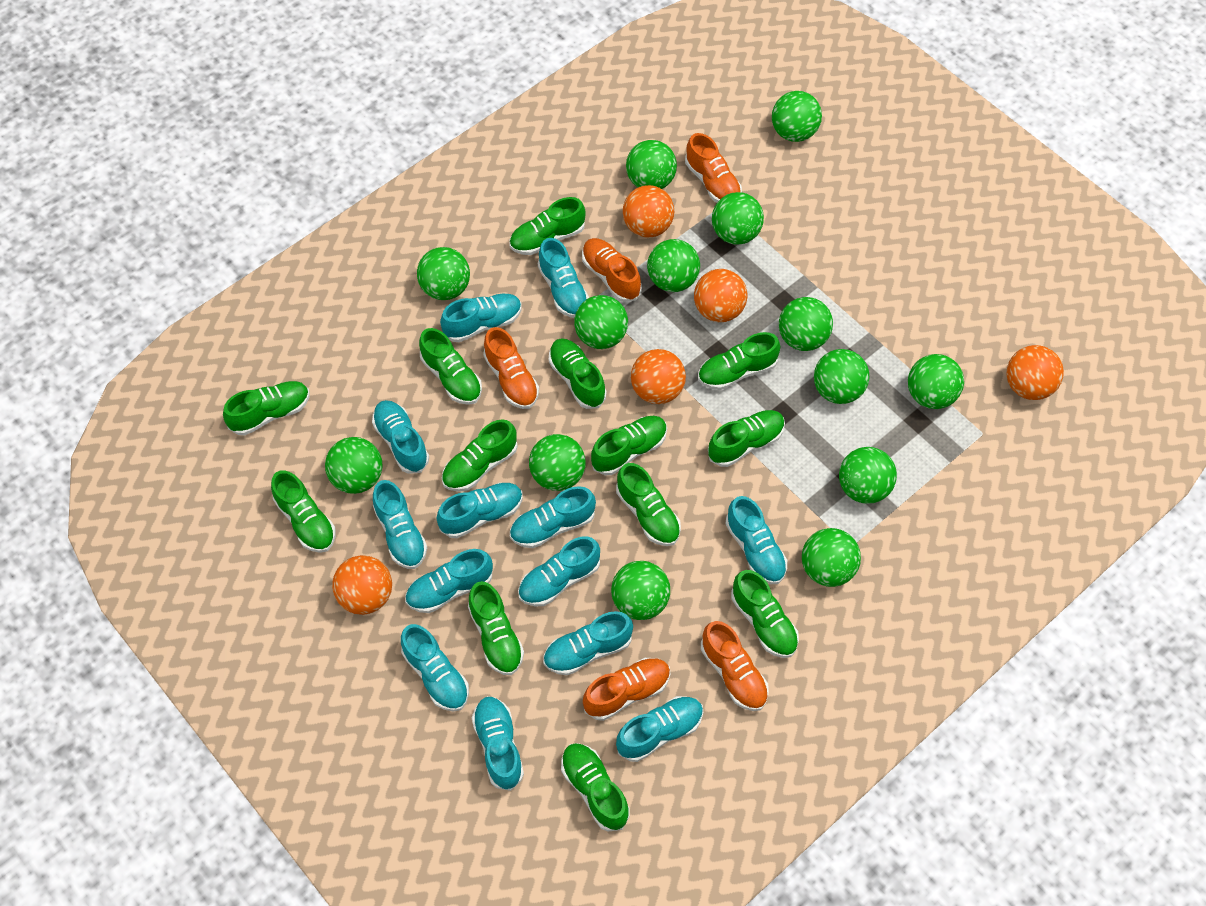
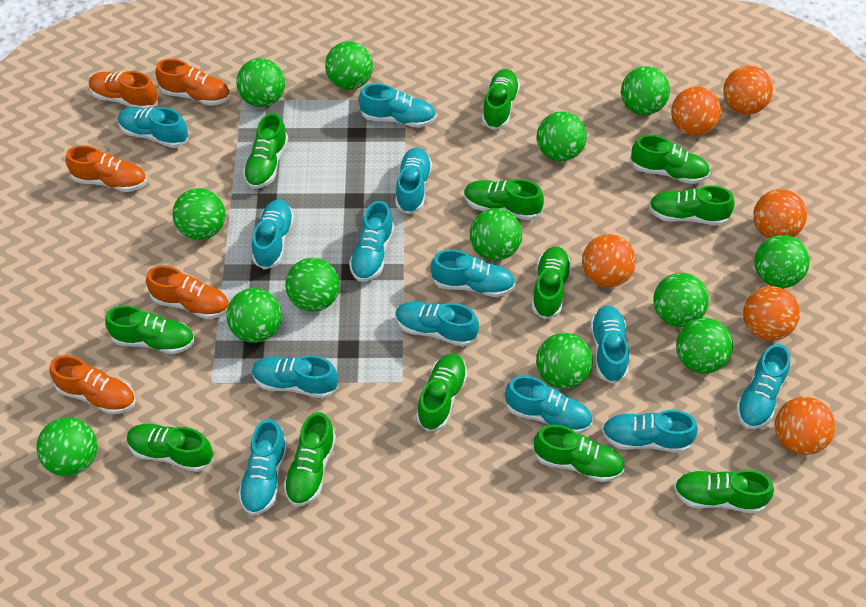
green ball: 14 -> 13
green shoe: 13 -> 12
orange ball: 5 -> 6

